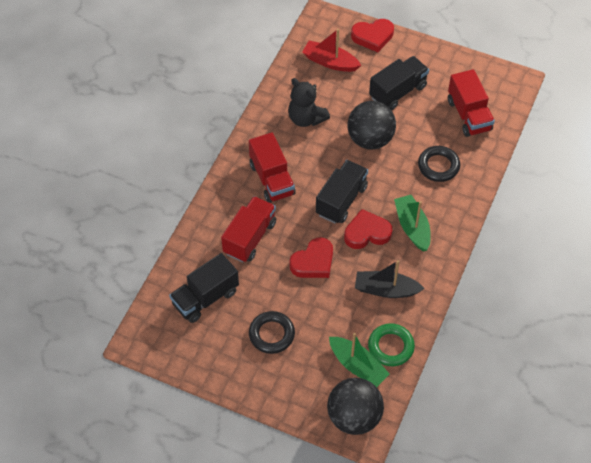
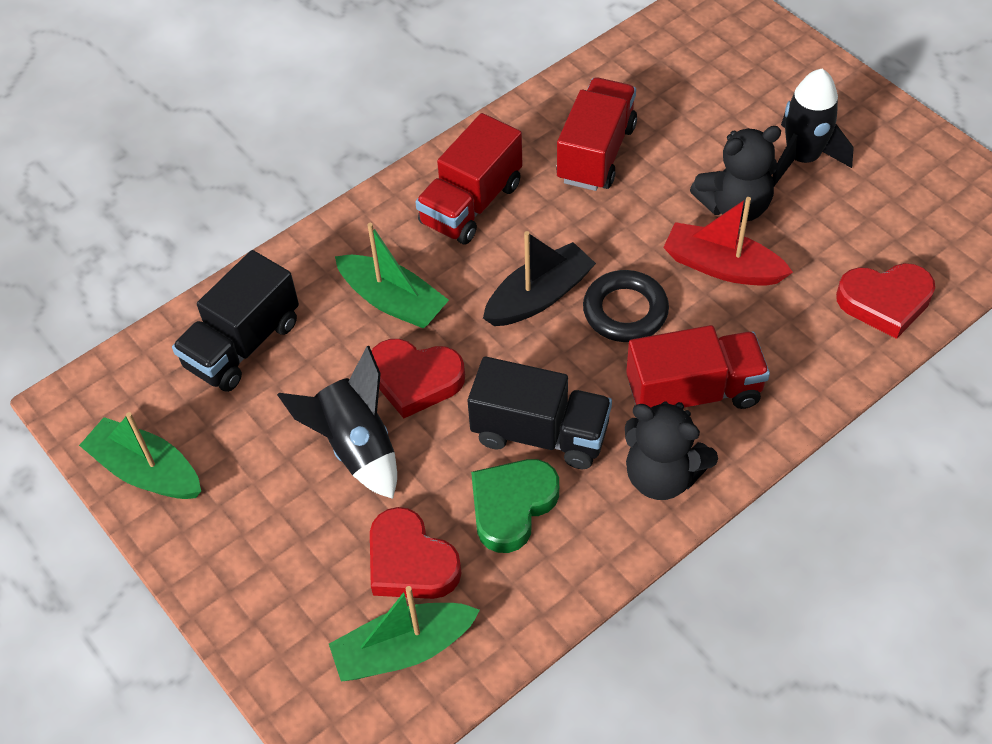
black ball: 2 -> 0
black ring: 2 -> 1
black rocket: 0 -> 2
black teddy bear: 1 -> 2
black truck: 3 -> 2
green boat: 2 -> 3
green heart: 0 -> 1
green ring: 1 -> 0

